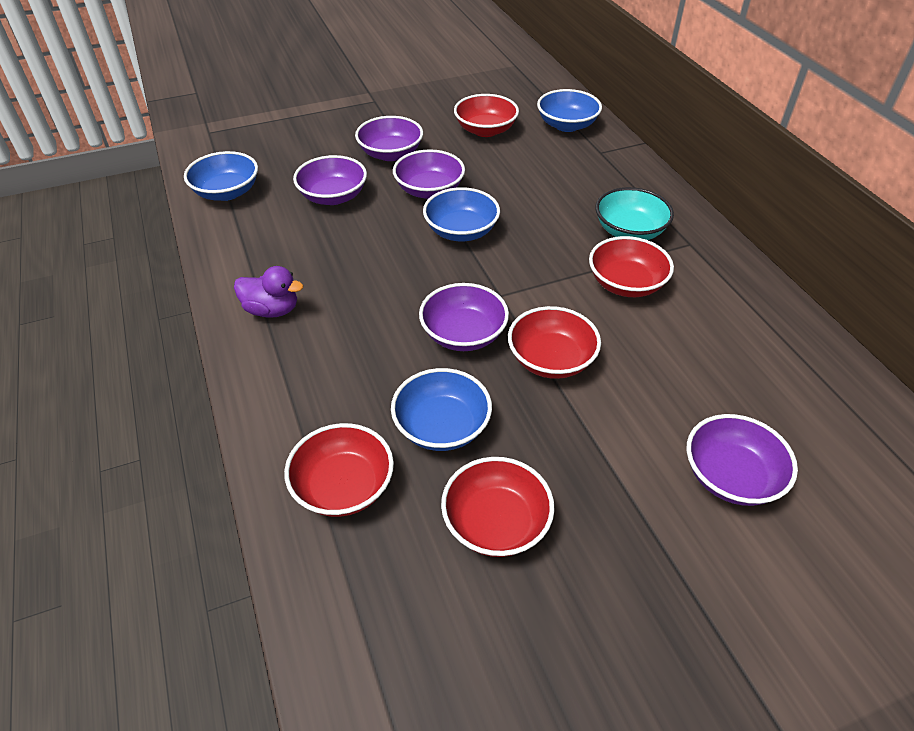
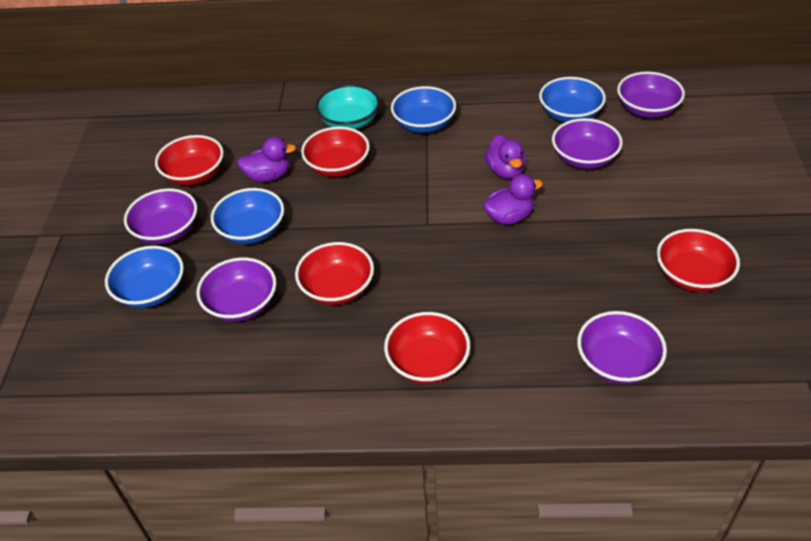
purple duck: 1 -> 3

